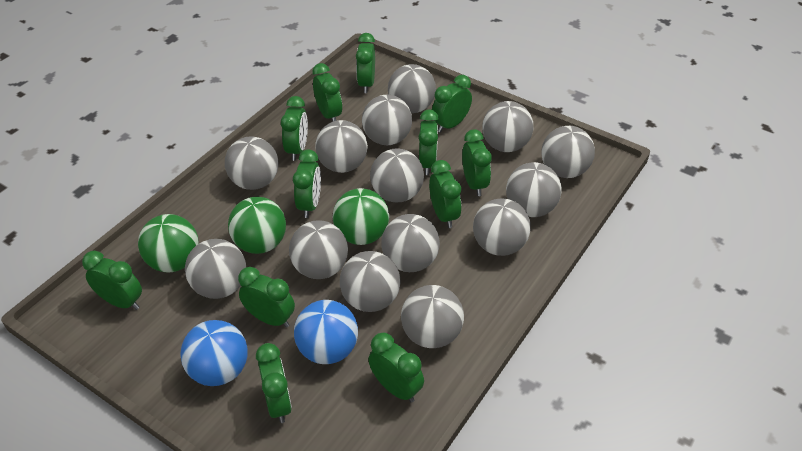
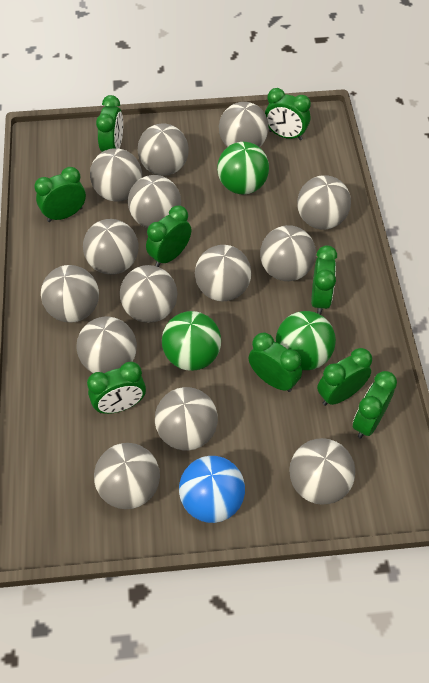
blue ball: 2 -> 1
green clock: 12 -> 9

